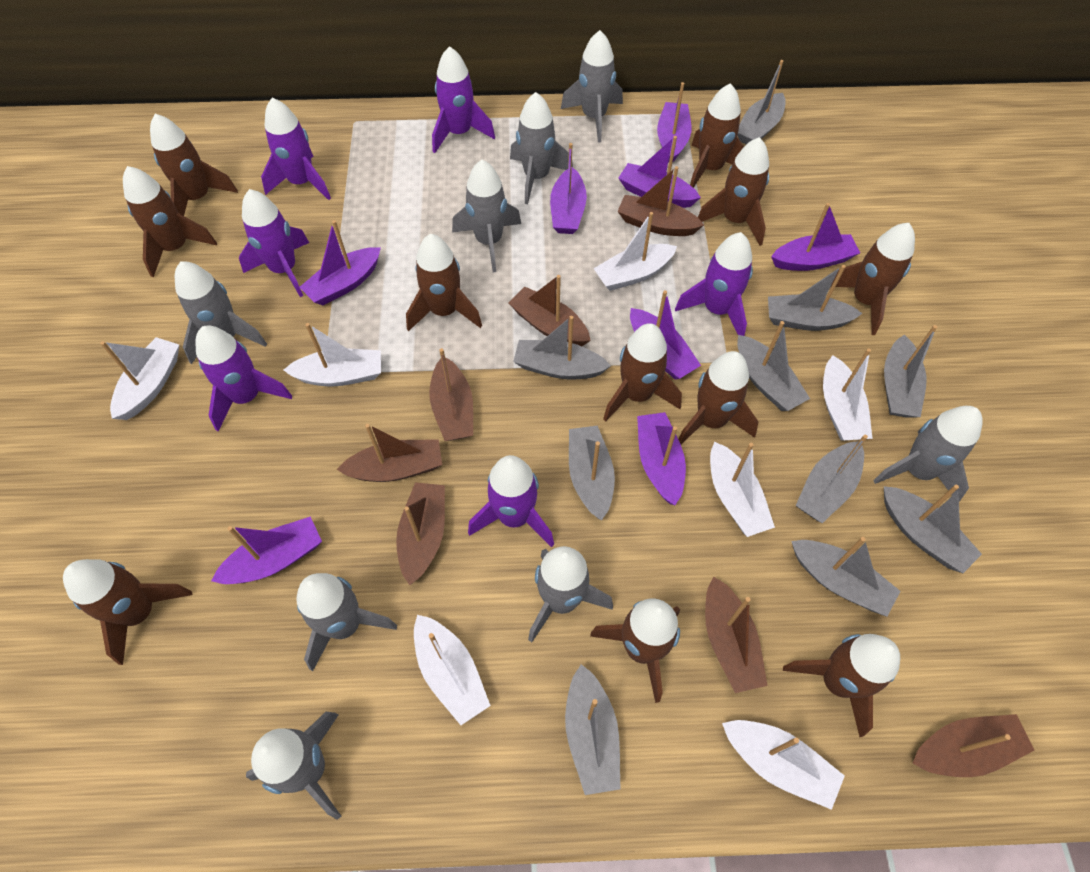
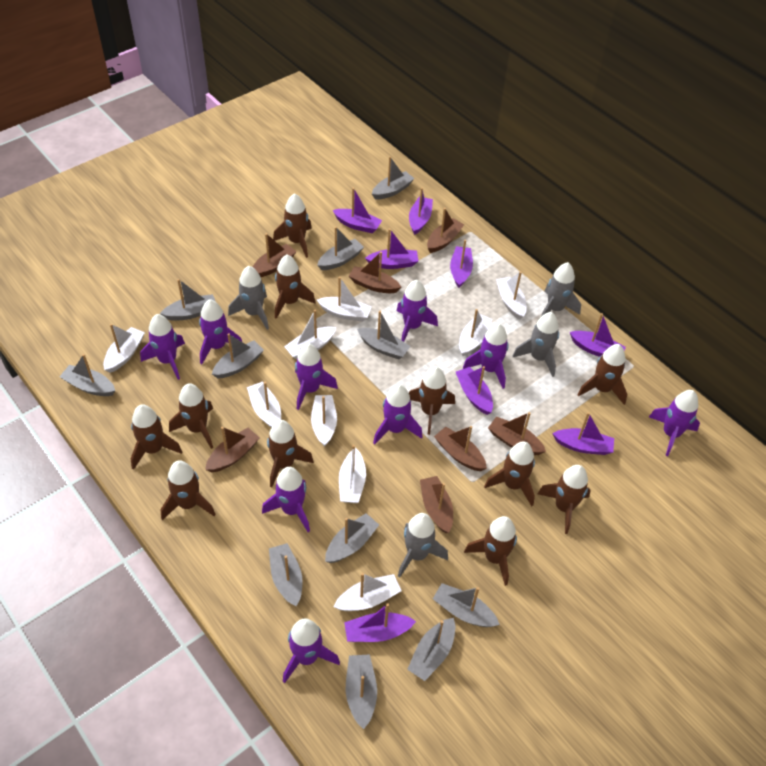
grey boat: 10 -> 11
grey rocket: 8 -> 4
purple rocket: 6 -> 9
white boat: 7 -> 9

